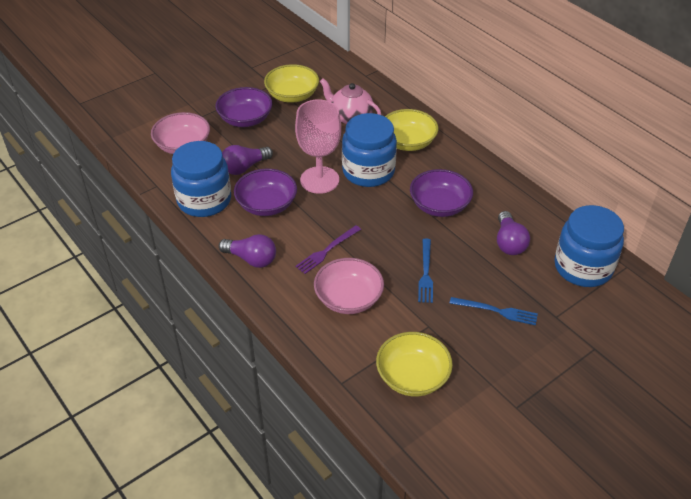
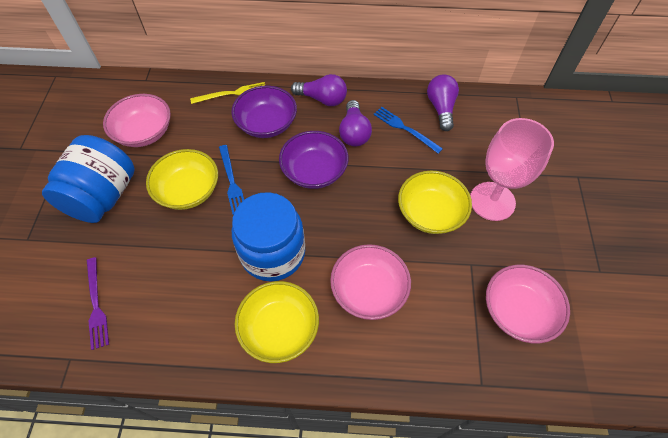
blue jar: 3 -> 2
pink bowl: 2 -> 3
pink teapot: 1 -> 0
purple bowl: 3 -> 2
yellow fork: 0 -> 1

